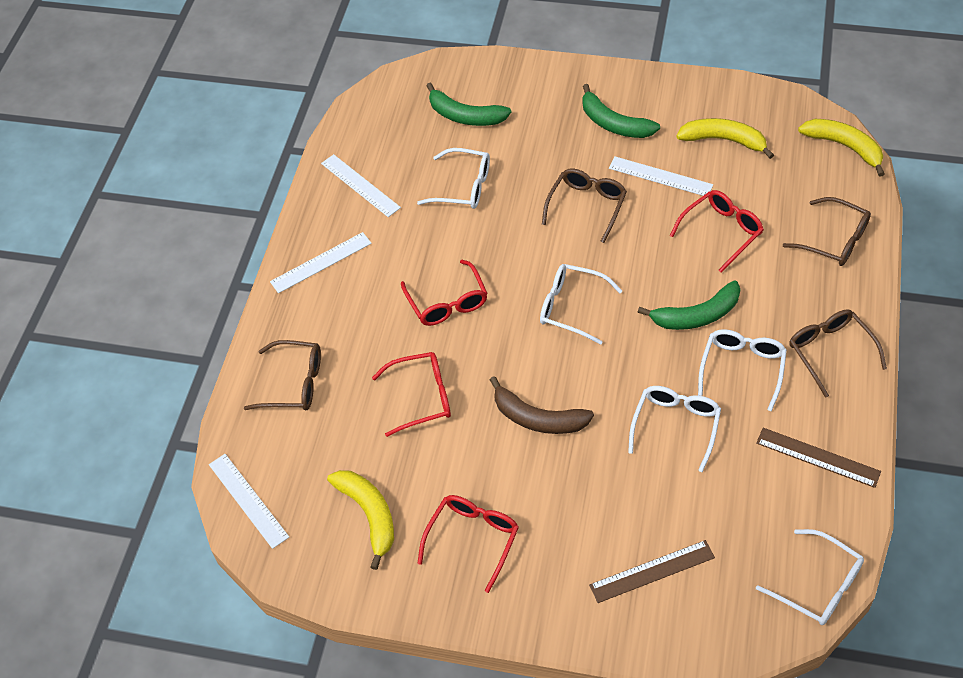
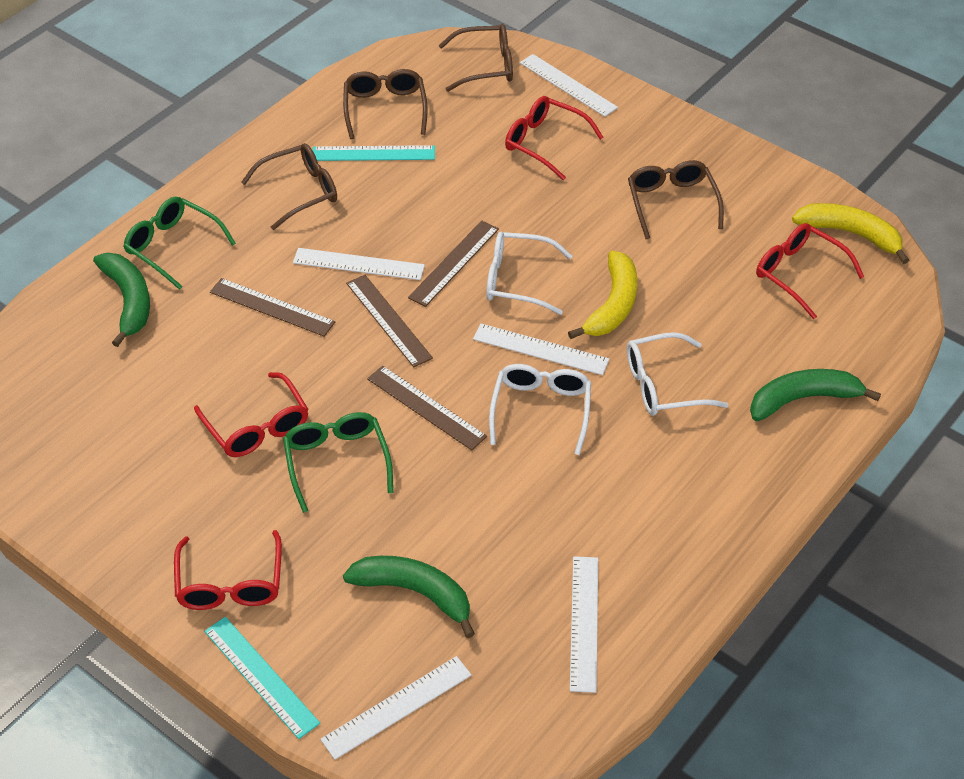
brown banana: 1 -> 0
brown ruler: 2 -> 4
green glasses: 0 -> 2
turquoise ruler: 0 -> 2
white glasses: 5 -> 3
white ruler: 4 -> 5
yellow banana: 3 -> 2

